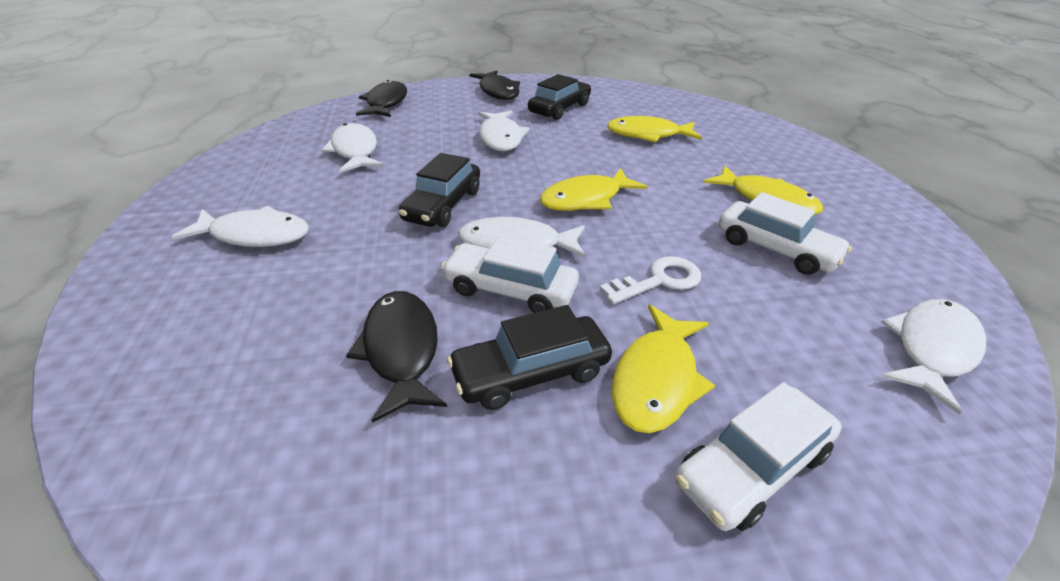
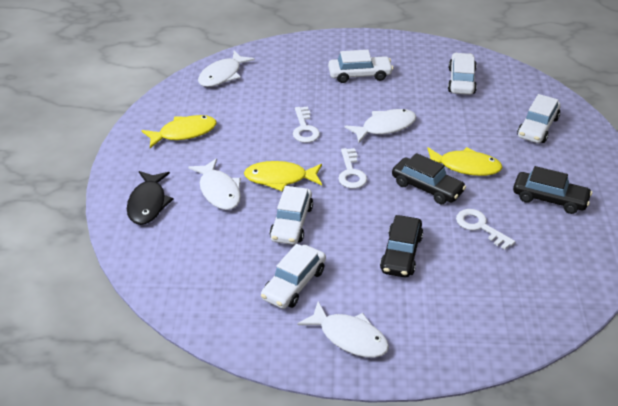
black fish: 3 -> 1
white car: 3 -> 5
white fish: 5 -> 4
white key: 1 -> 3
yellow fish: 4 -> 3

